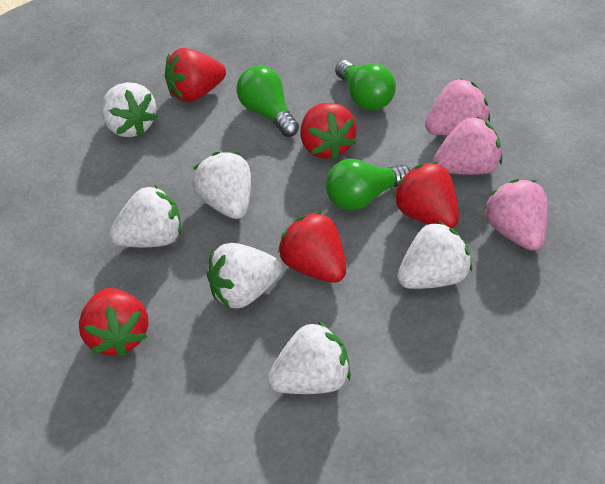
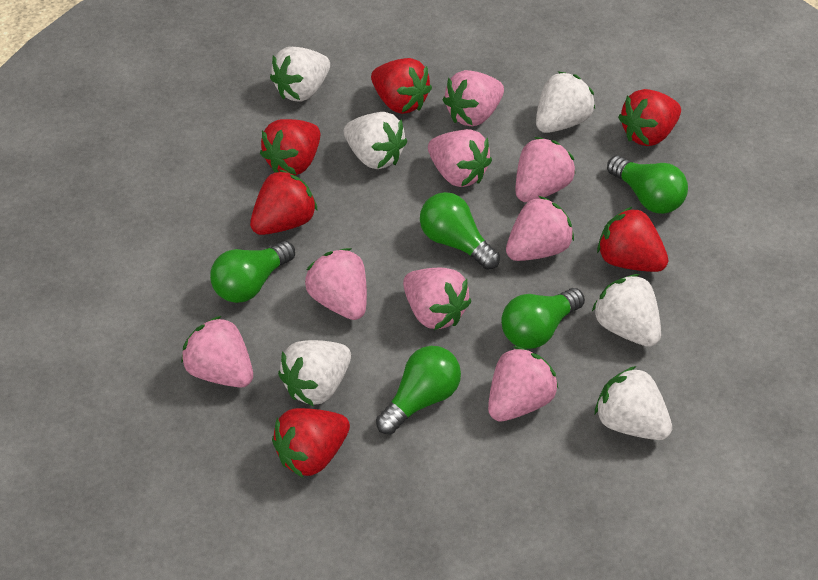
green light bulb: 3 -> 5
pink strawberry: 3 -> 8
red strawberry: 5 -> 6

